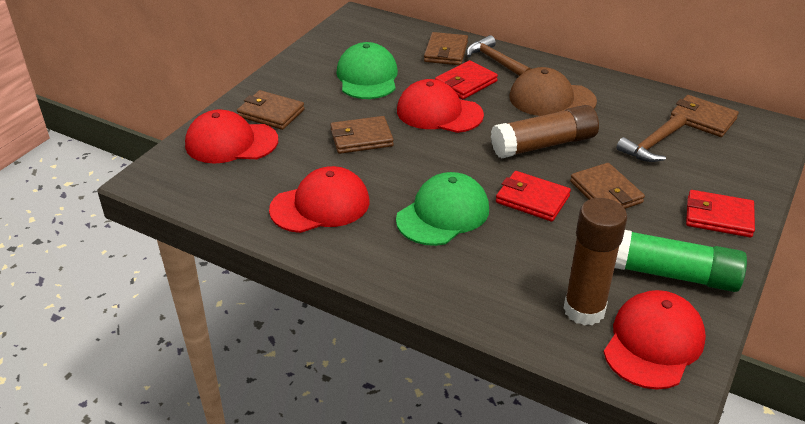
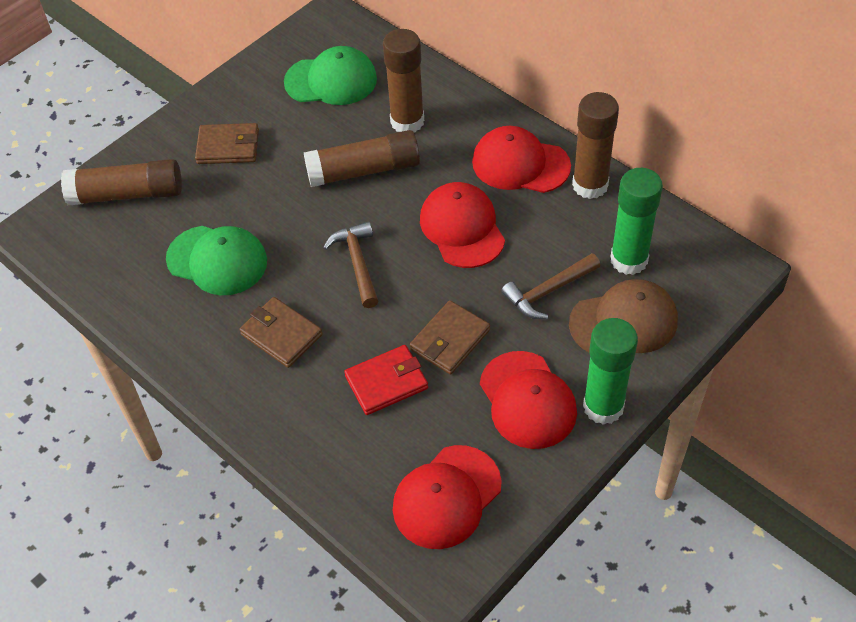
brown glue stick: 2 -> 4
brown wallet: 5 -> 3
green glue stick: 1 -> 2
red wallet: 3 -> 1

